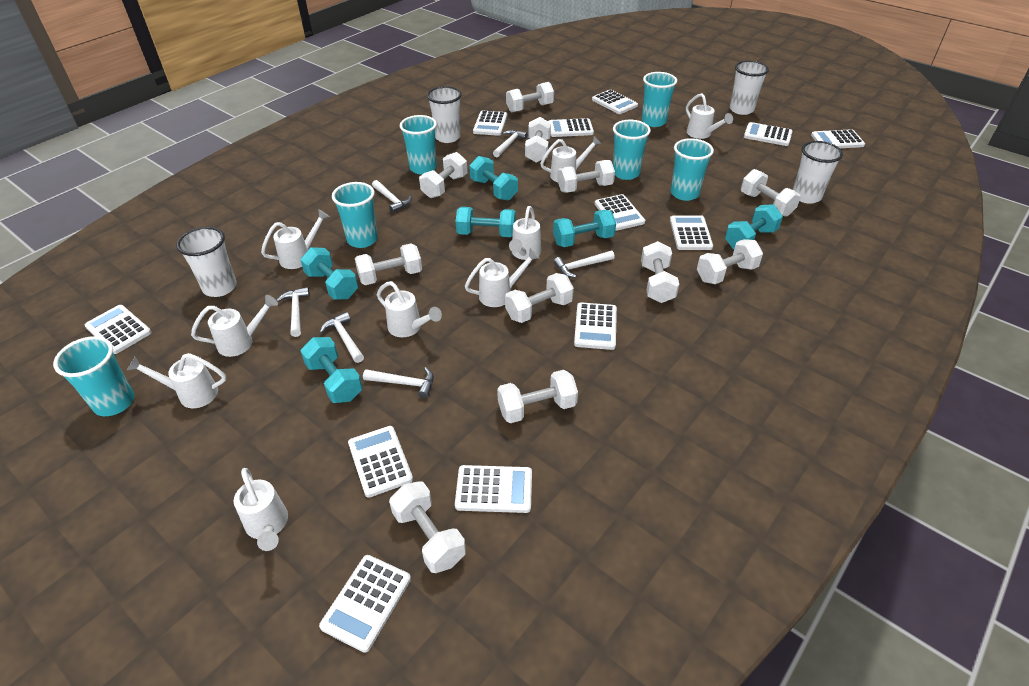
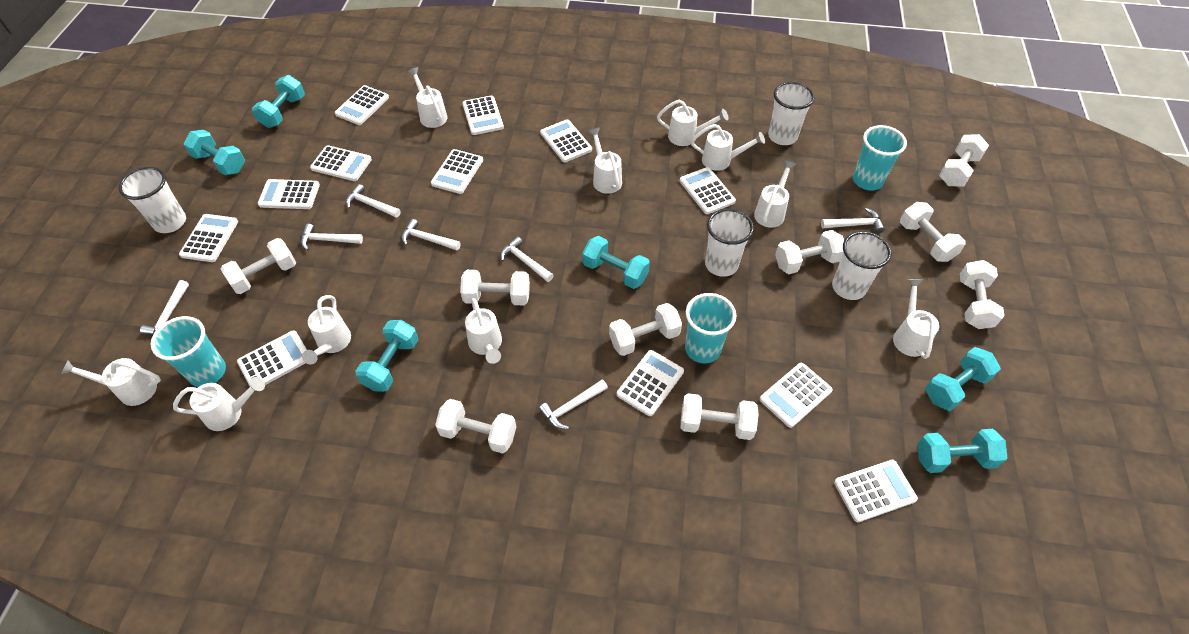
turquoise cup: 6 -> 3
white dumbbell: 11 -> 9
white hammer: 6 -> 7
white watering can: 9 -> 10

